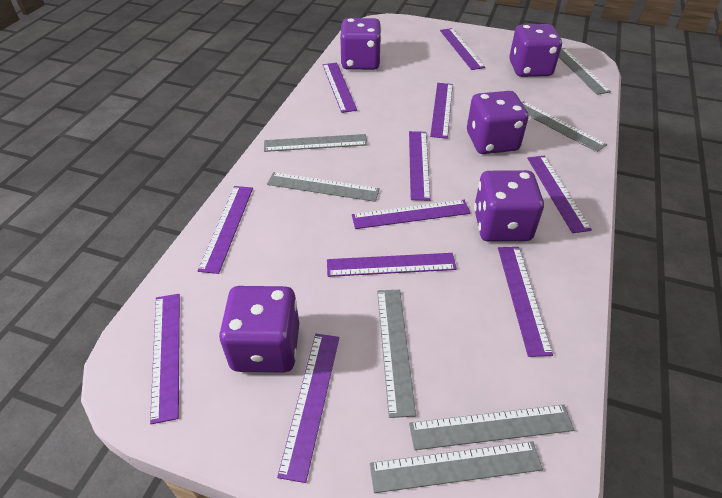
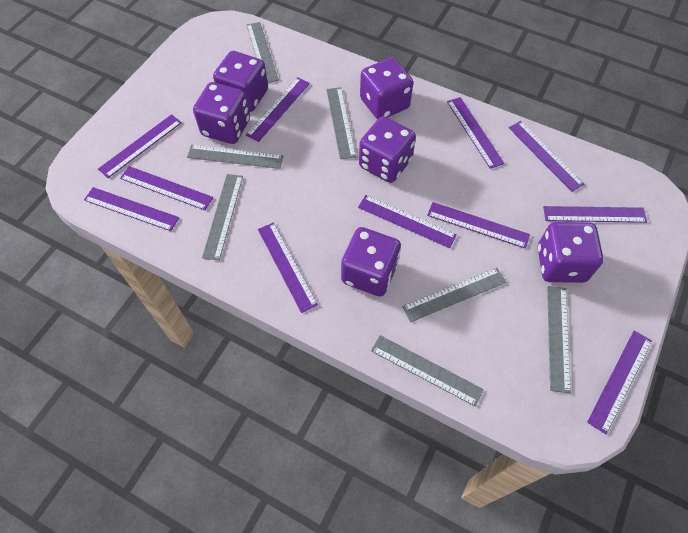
purple dice: 5 -> 6

